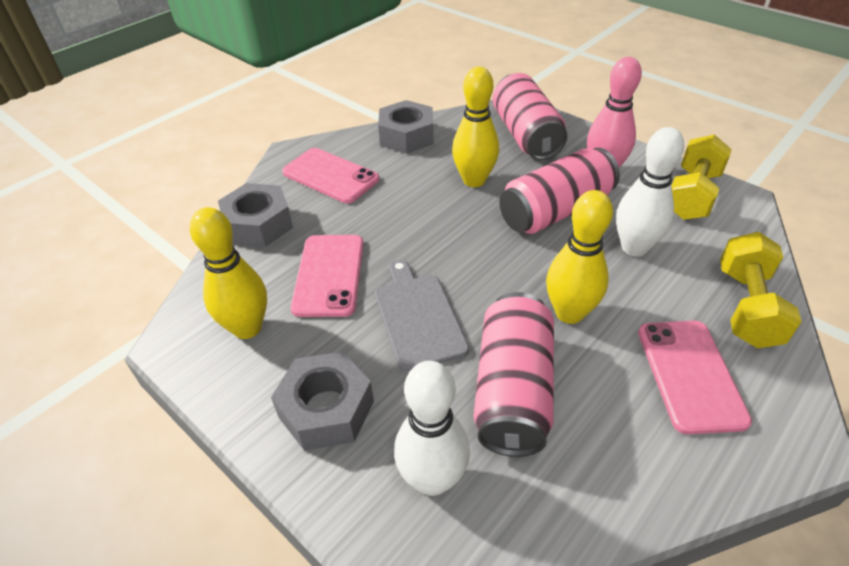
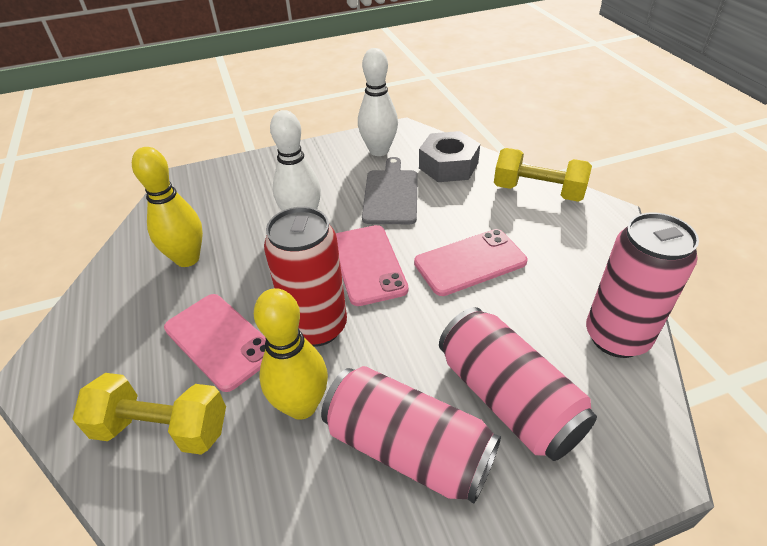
grey nut: 3 -> 1
pink bowling pin: 1 -> 0
red can: 0 -> 1
yellow bowling pin: 3 -> 2

